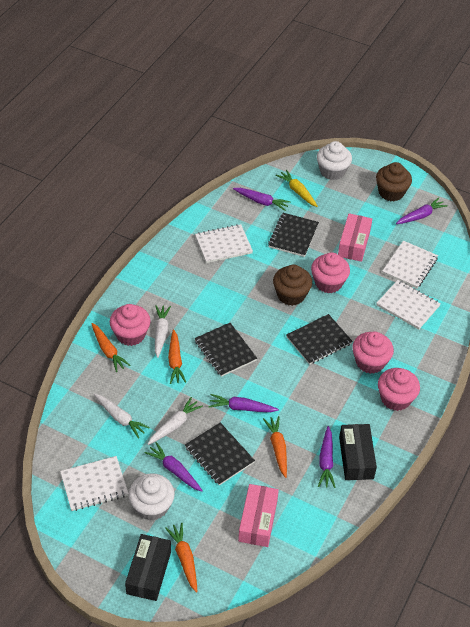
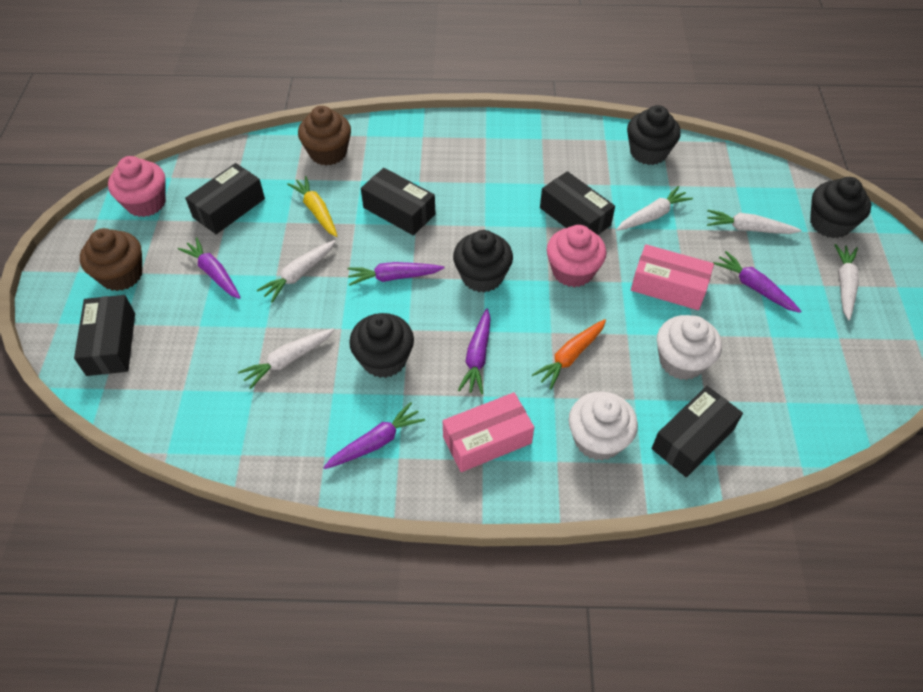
black box: 2 -> 5
black cupcake: 0 -> 4
black notebook: 4 -> 0
orange carrot: 4 -> 1
pink cupcake: 4 -> 2
white carrot: 3 -> 5
white notebook: 4 -> 0

